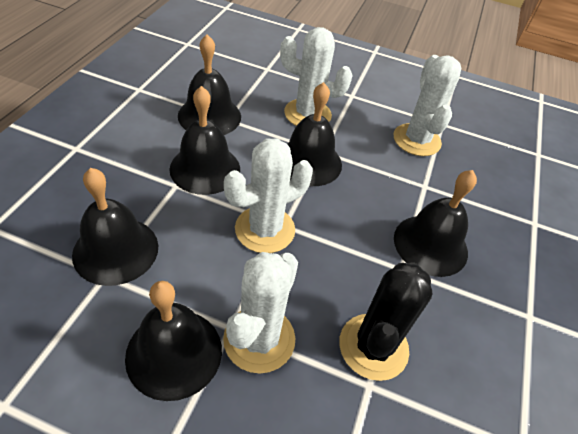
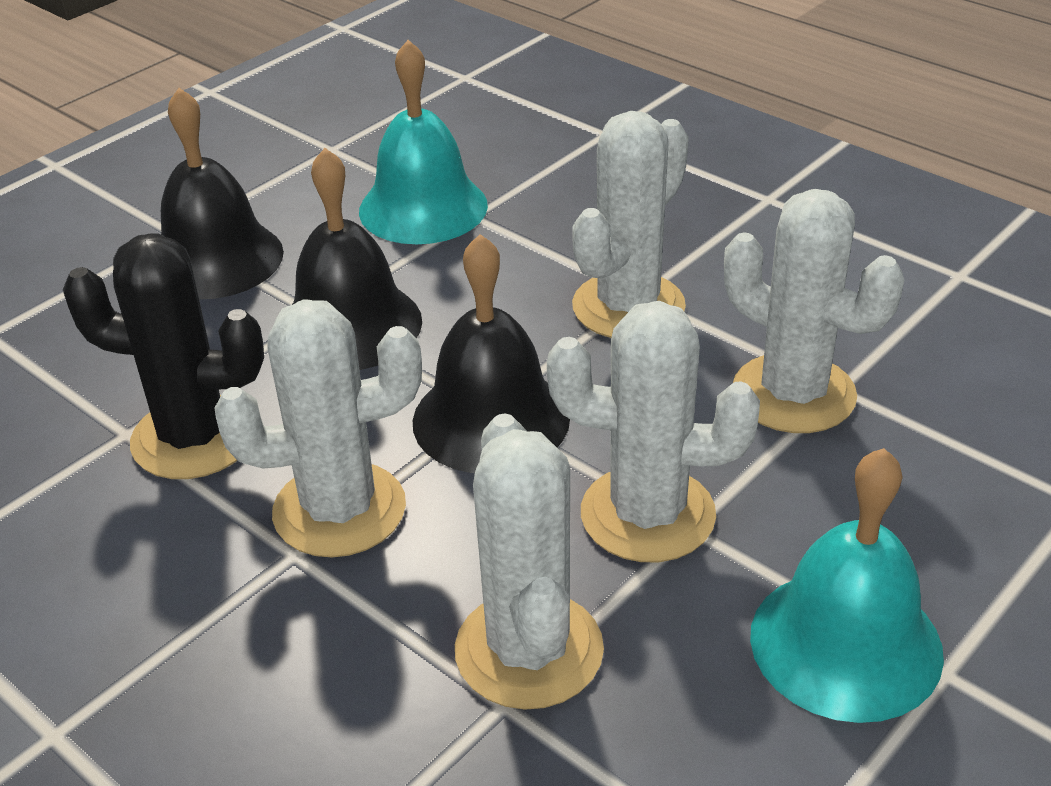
black bell: 6 -> 3
turquoise bell: 0 -> 2
white cactus: 4 -> 5

